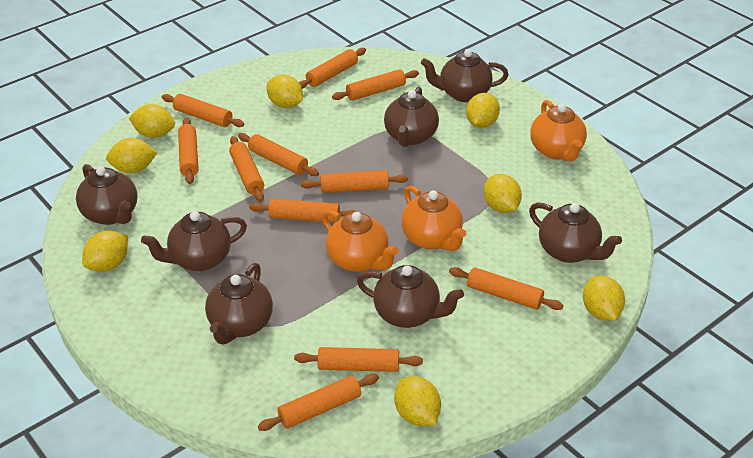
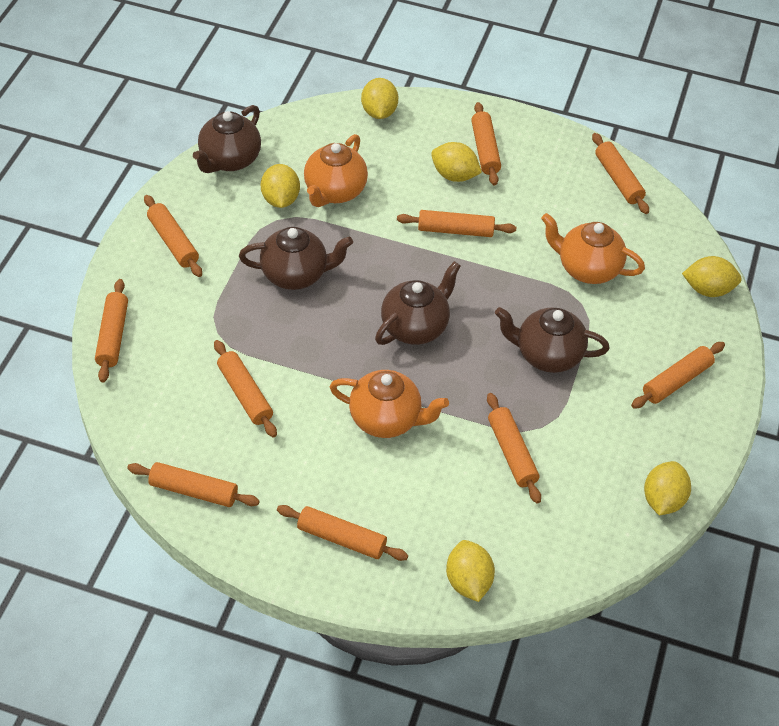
brown teapot: 7 -> 4
orange rolling pin: 11 -> 10
yellow lemon: 8 -> 6

